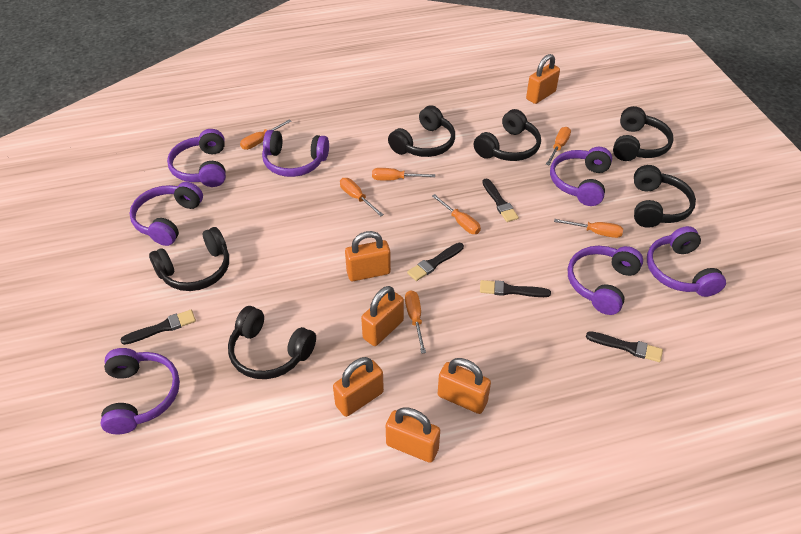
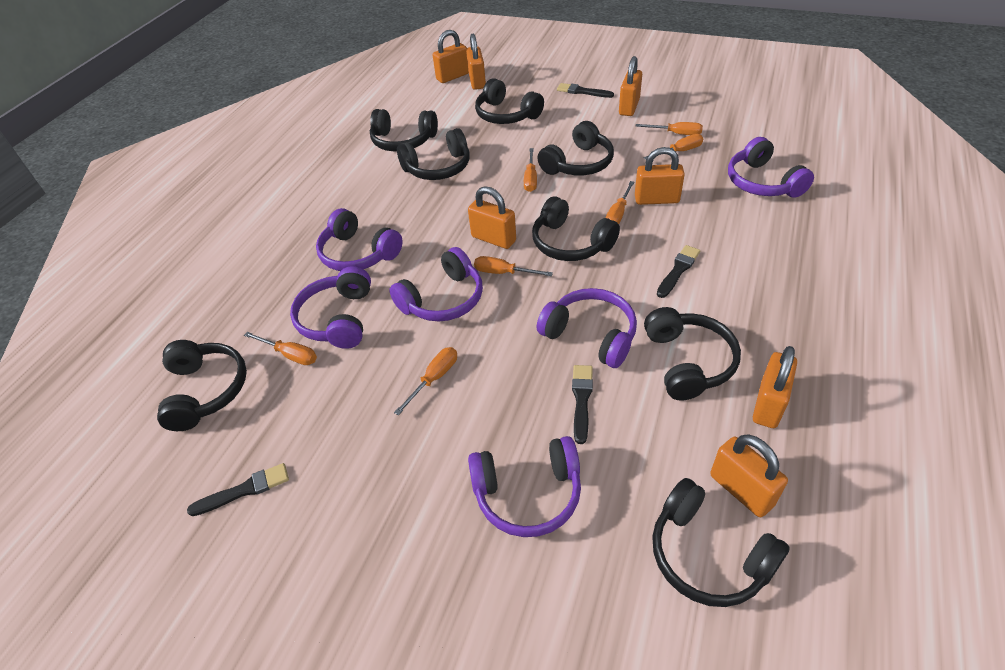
black brush: 5 -> 4
black headphones: 6 -> 8
orange padlock: 6 -> 7
purple headphones: 7 -> 6

